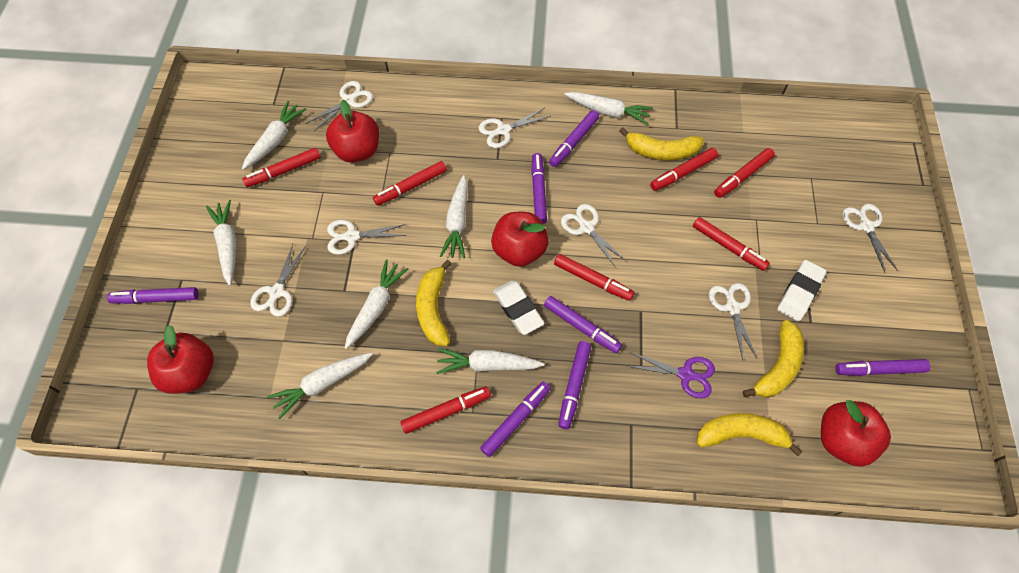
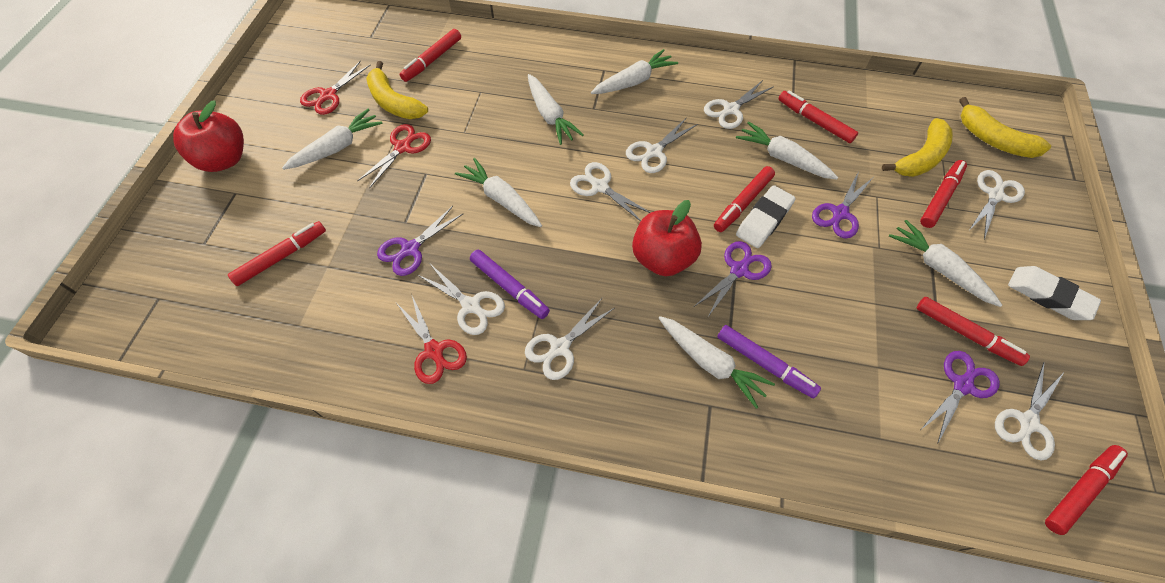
purple marker: 7 -> 2
purple scissors: 1 -> 4
red apple: 4 -> 2
red scissors: 0 -> 3
yellow banana: 4 -> 3

